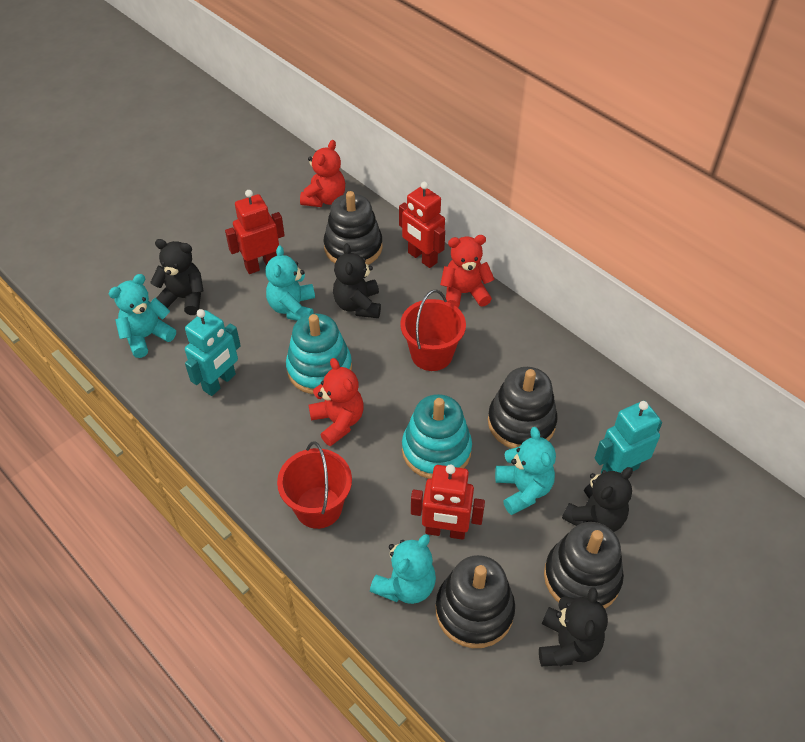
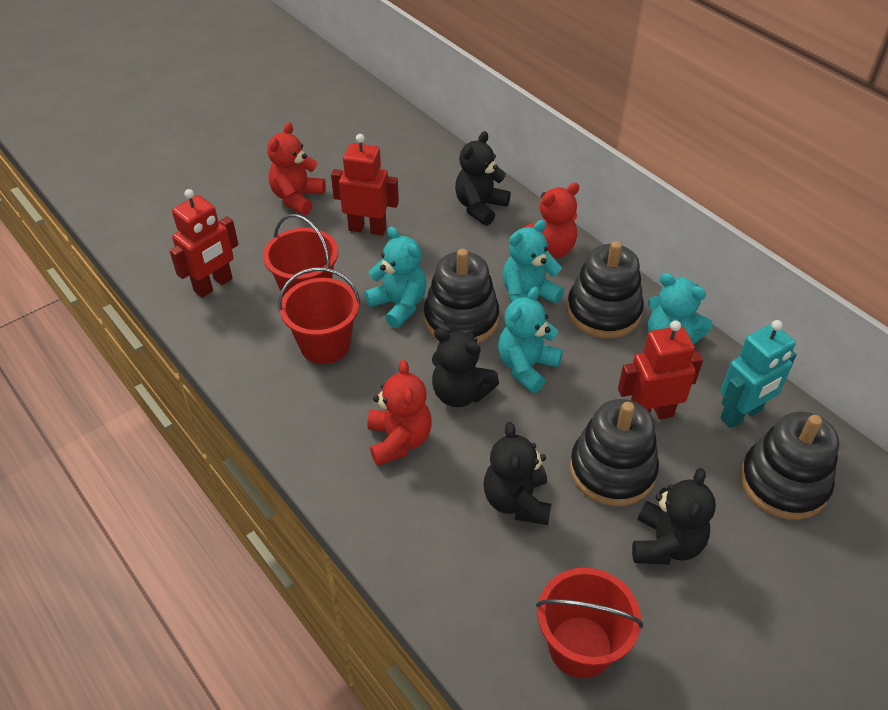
red bucket: 2 -> 3
turquoise robot: 2 -> 1
turquoise stacking toy: 2 -> 0

